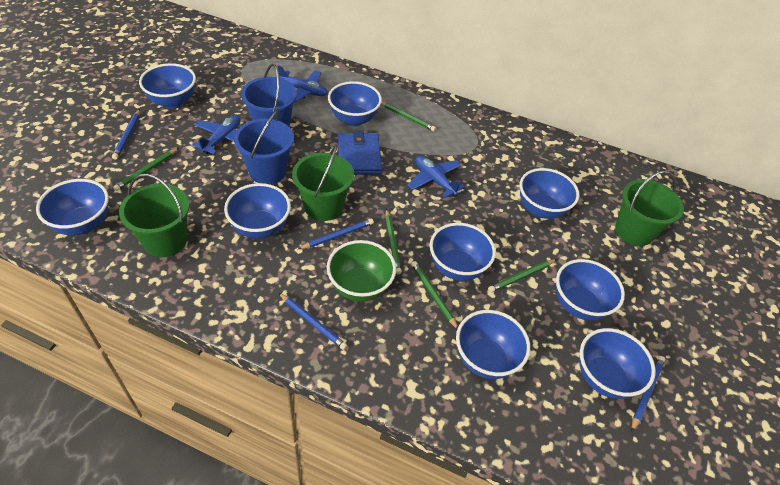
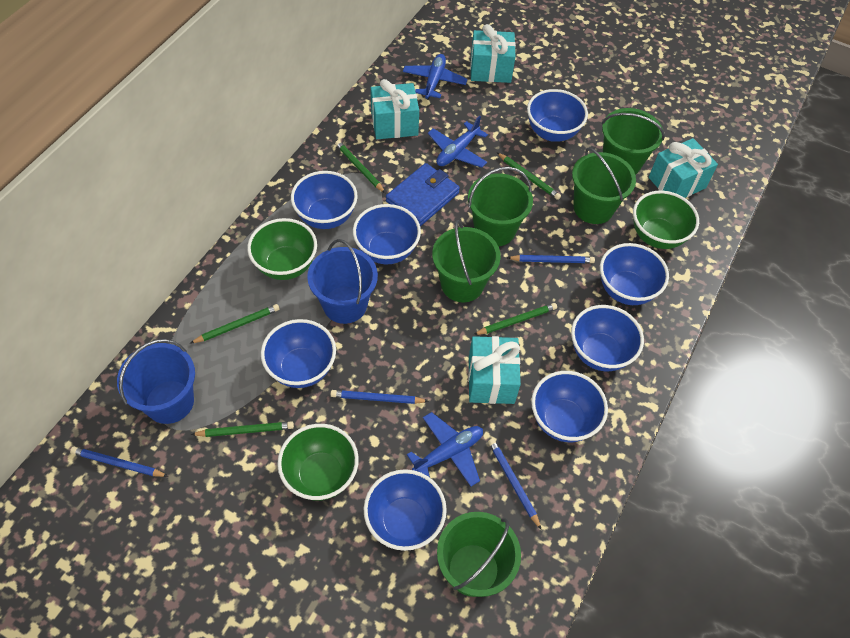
blue bowl: 9 -> 8
green bowl: 1 -> 3
green bucket: 3 -> 5
turquoise gift: 0 -> 4

